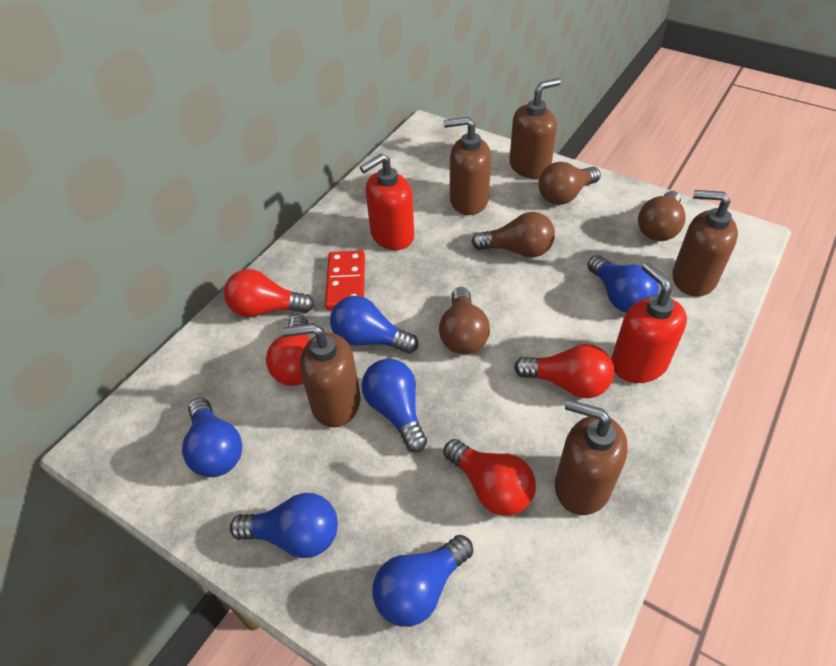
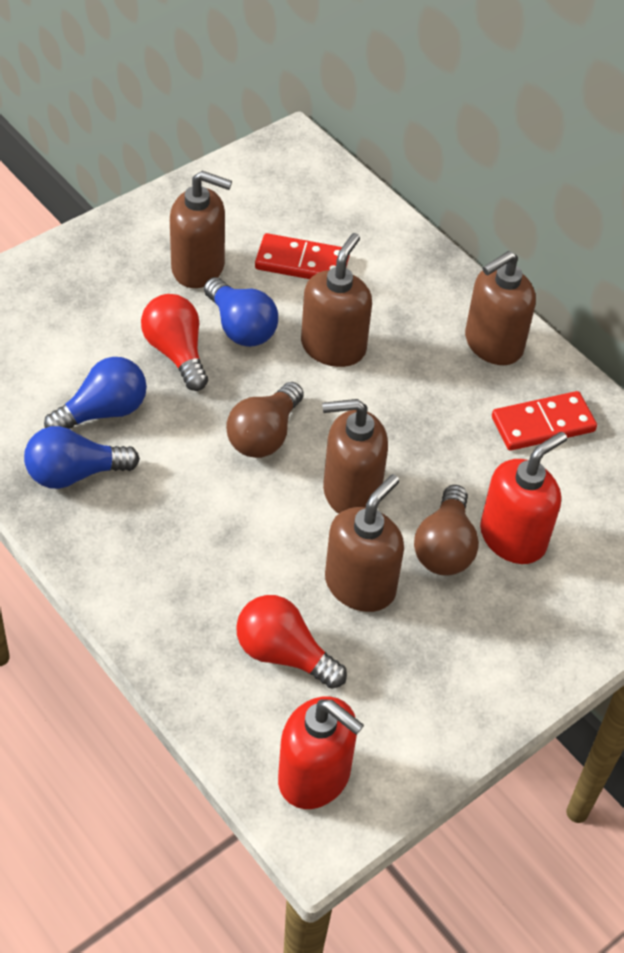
blue light bulb: 6 -> 3
brown light bulb: 4 -> 2
red domino: 1 -> 2
red light bulb: 4 -> 2

